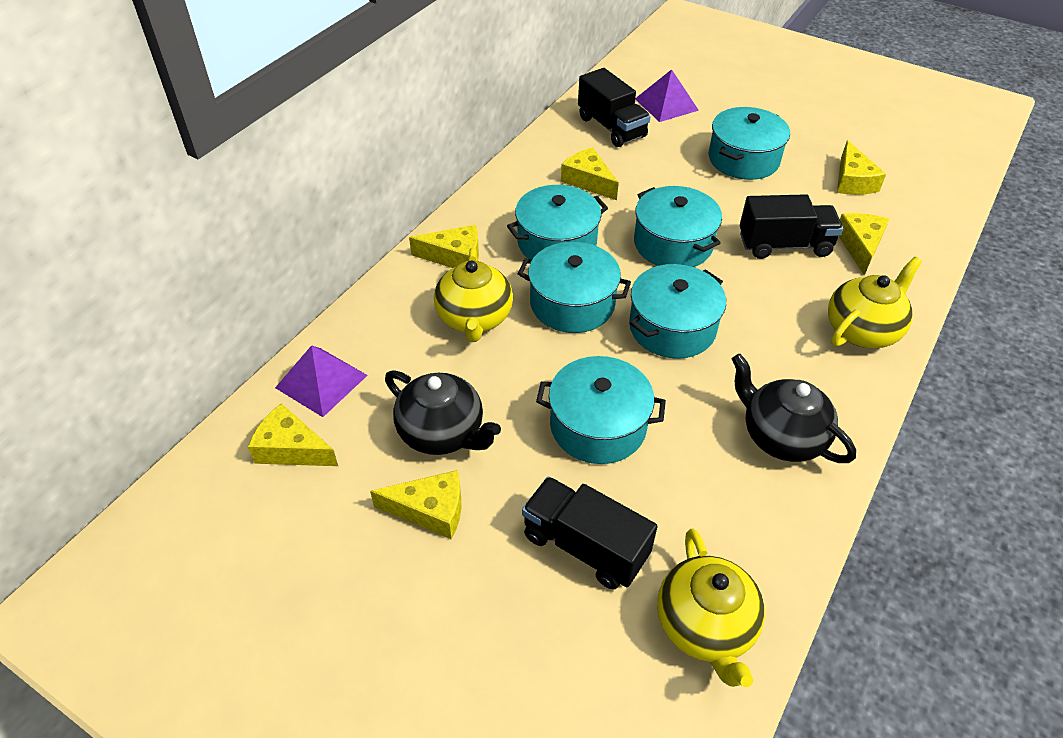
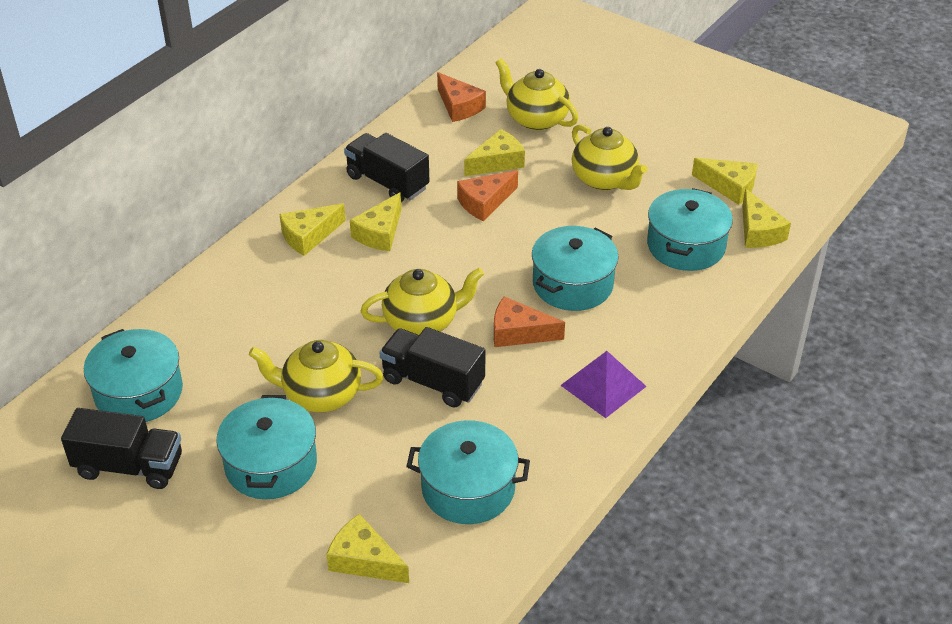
black teapot: 2 -> 0
orange cheese: 0 -> 3
purple pyramid: 2 -> 1
turquoise pot: 6 -> 5
yellow teapot: 3 -> 4

